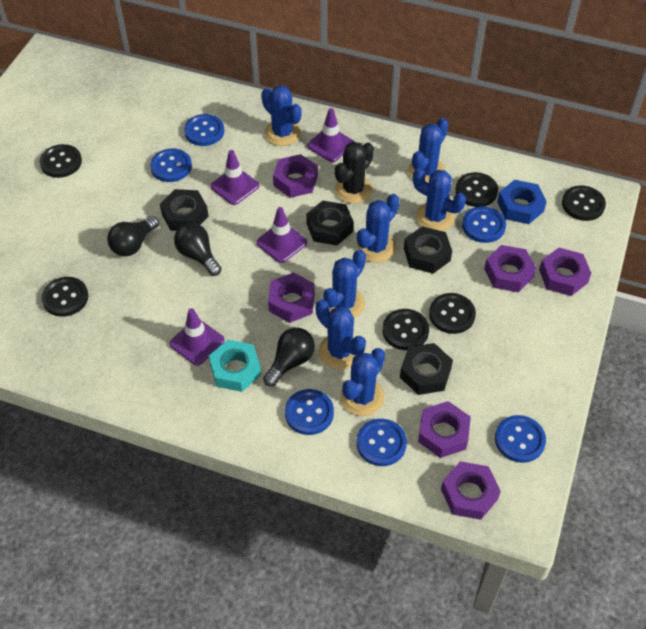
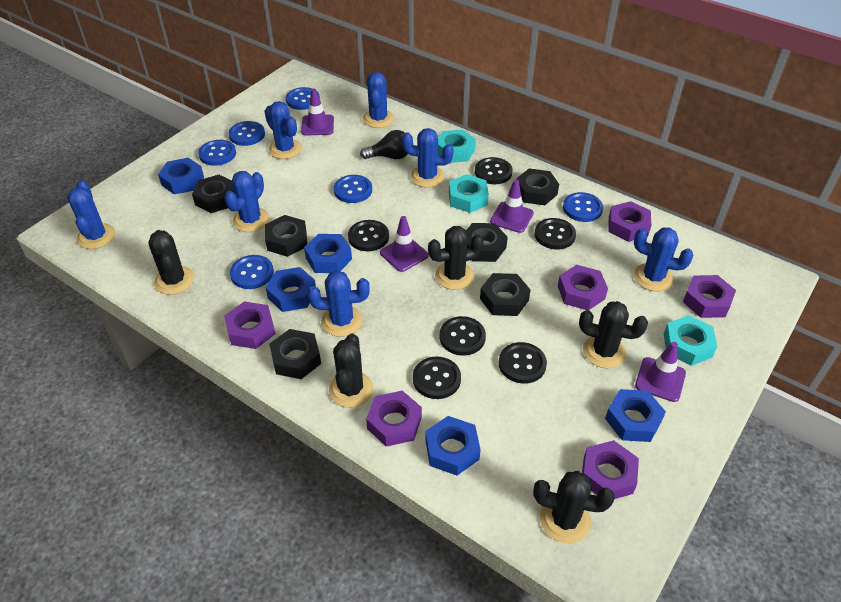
black cactus: 1 -> 5
black light bulb: 3 -> 1
black nut: 4 -> 6
blue nut: 1 -> 5
turquoise nut: 1 -> 3

